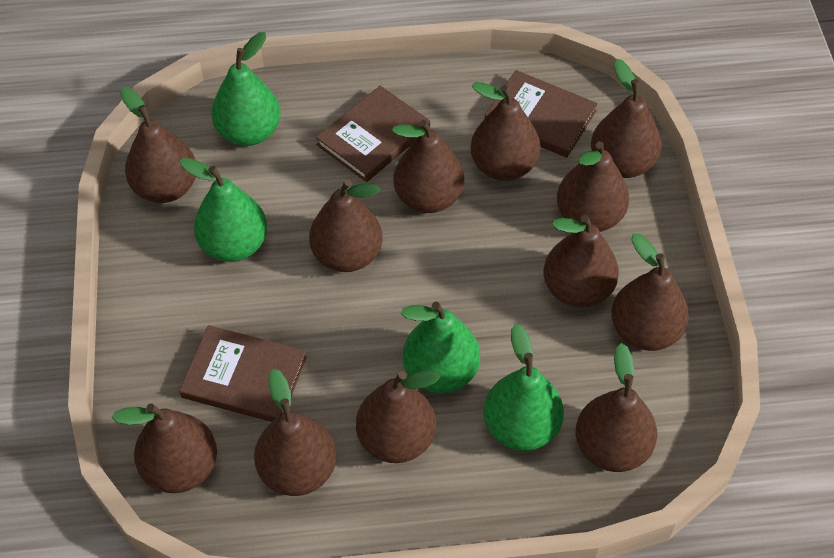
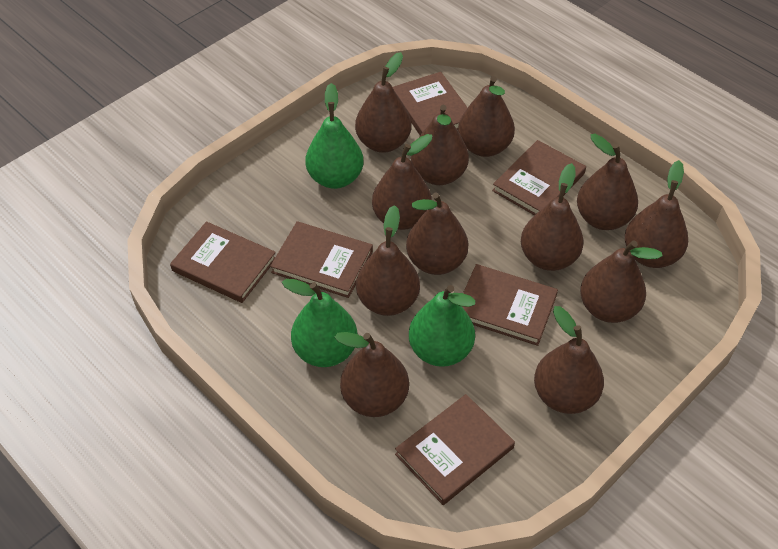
brown book: 3 -> 6
green pear: 4 -> 3

